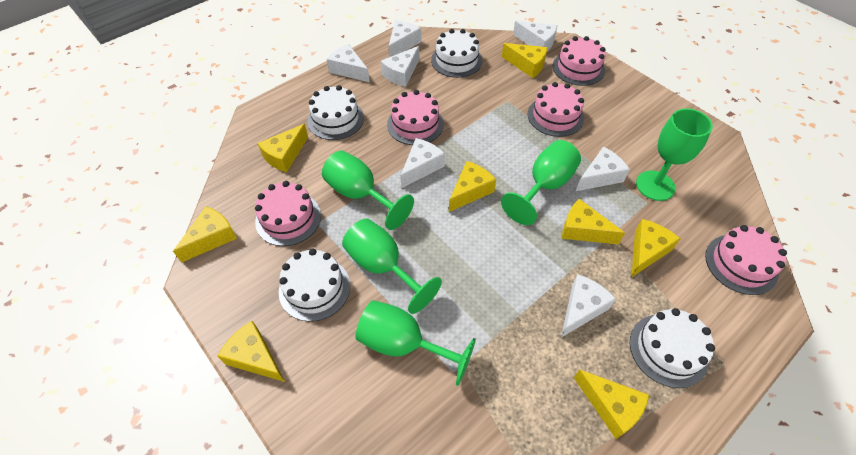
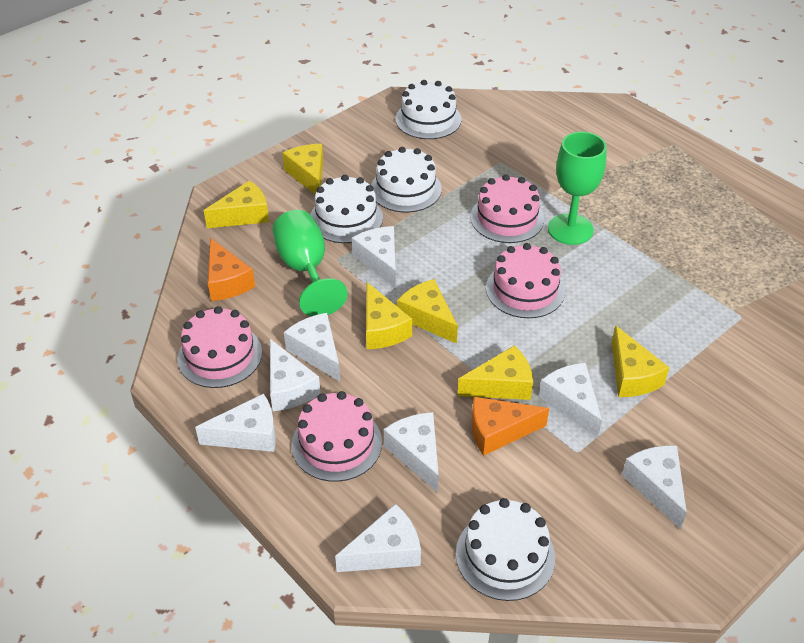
green goblet: 5 -> 2
orange cheese: 0 -> 2
pink cake: 5 -> 4
white cheese: 7 -> 8
yellow cheese: 8 -> 6

